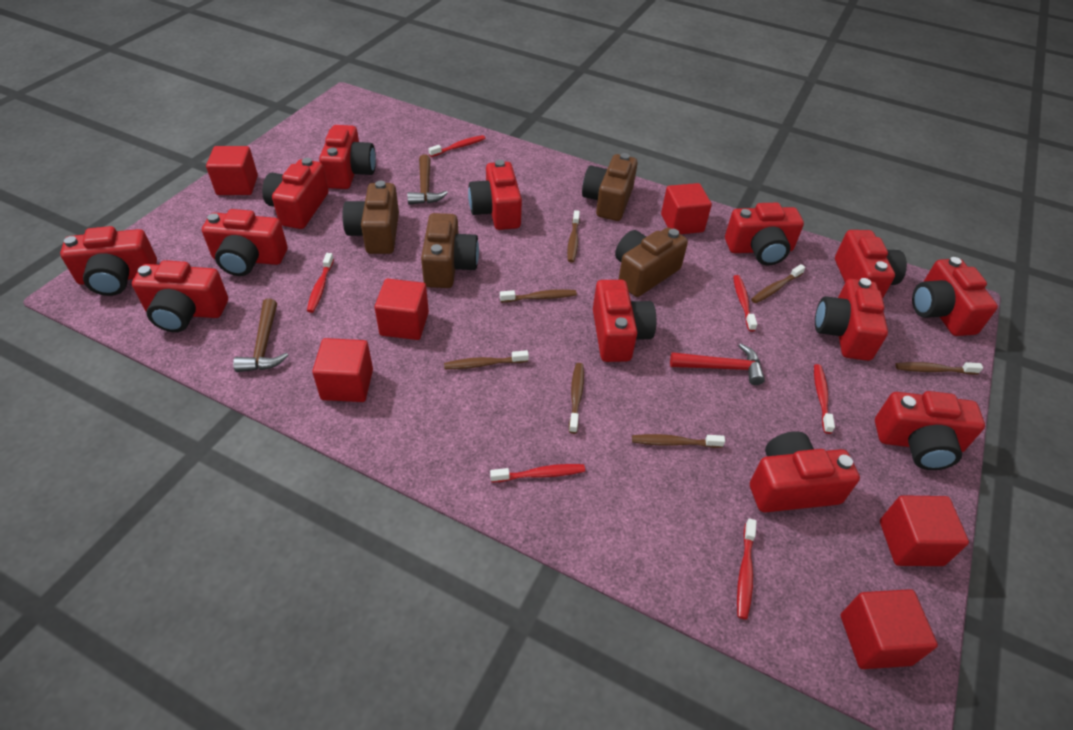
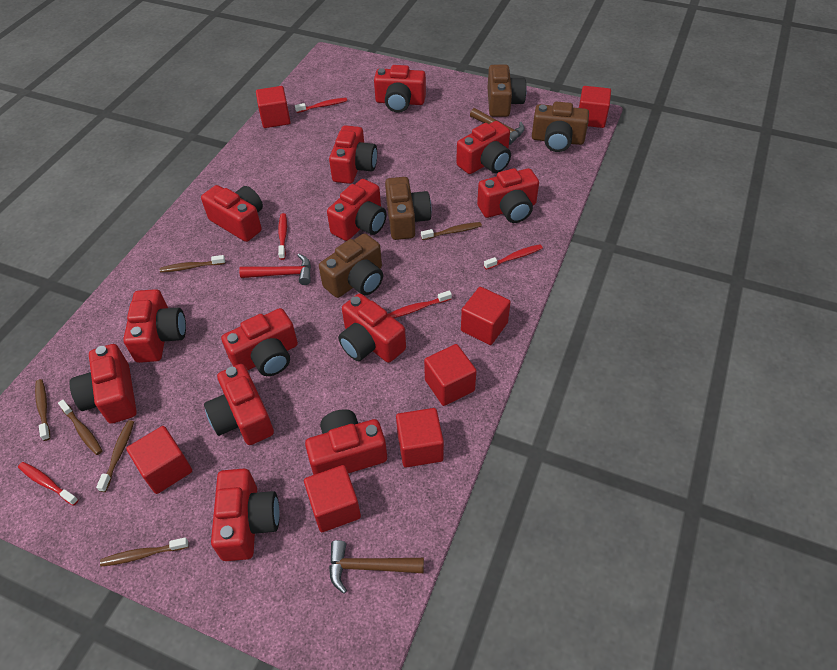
brown toothbrush: 7 -> 6
red cube: 6 -> 7
red toothbrush: 6 -> 5

